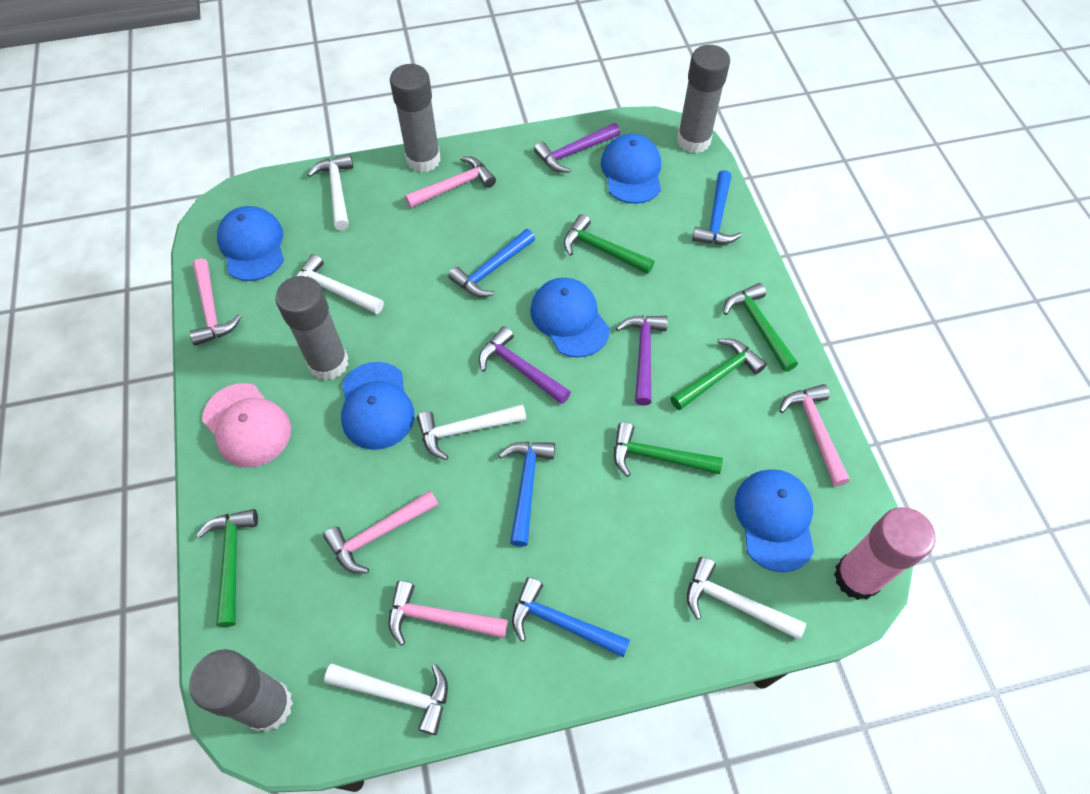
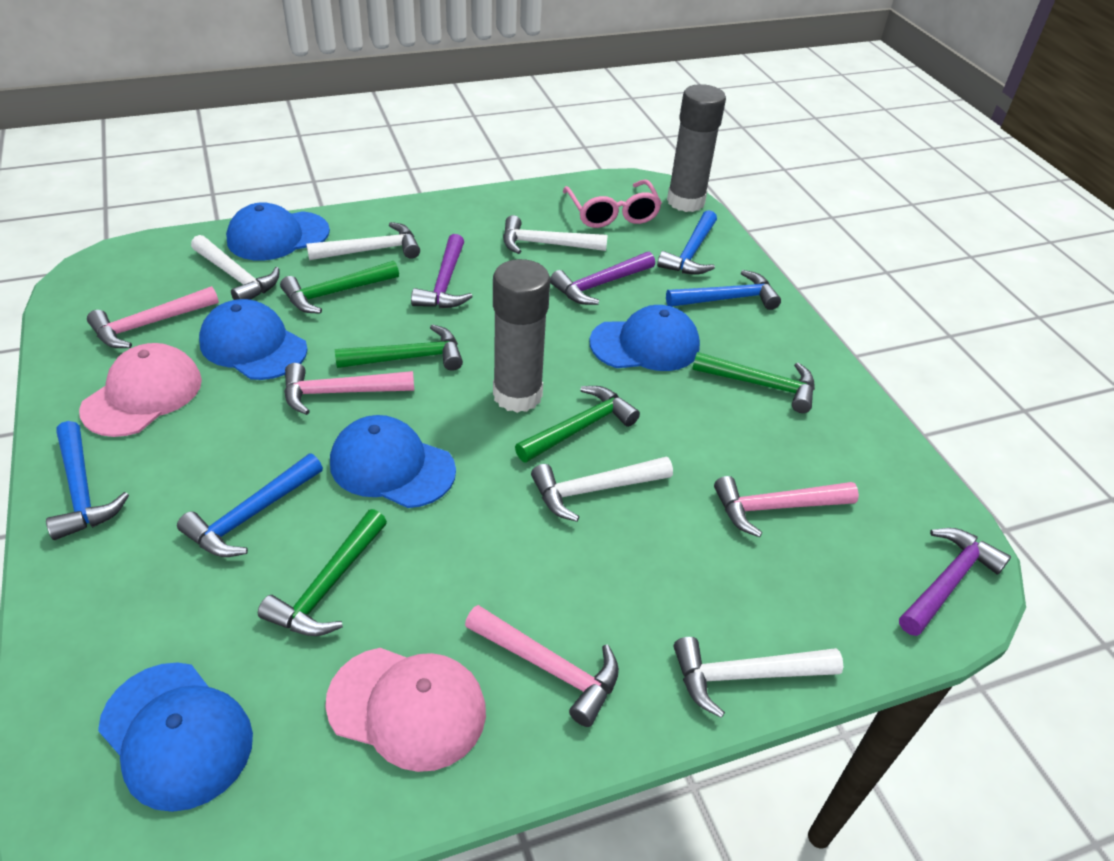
grey glue stick: 4 -> 2
pink cap: 1 -> 2
pink glasses: 0 -> 1
pink glue stick: 1 -> 0
pink hammer: 5 -> 4

